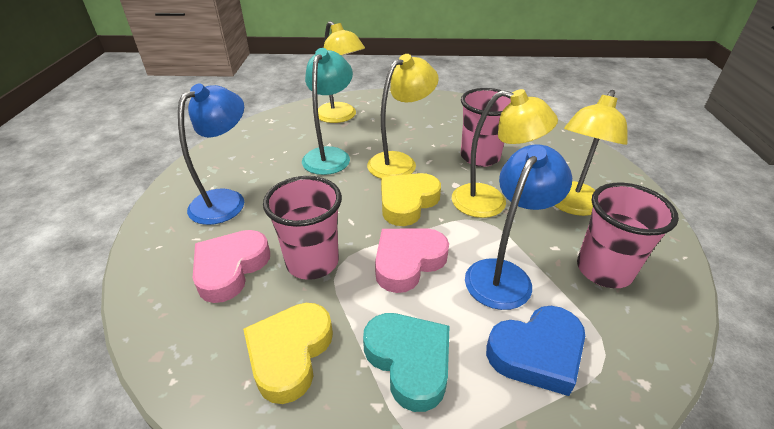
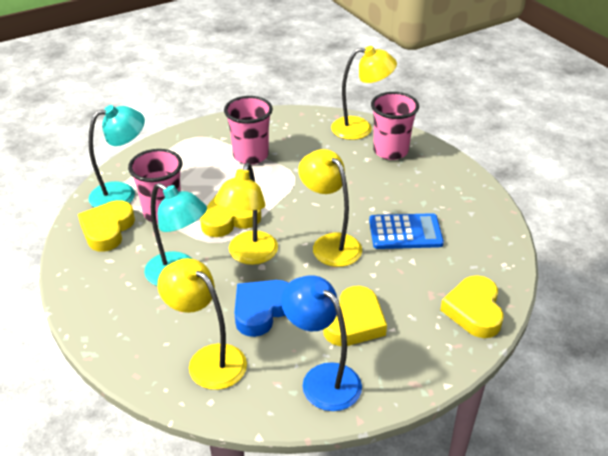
blue calculator: 0 -> 1
blue lamp: 2 -> 1
pink heart: 2 -> 0
turquoise heart: 1 -> 0
turquoise lamp: 1 -> 2
yellow heart: 2 -> 4

